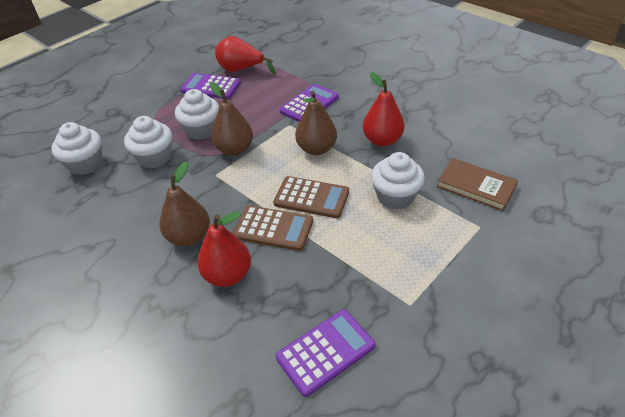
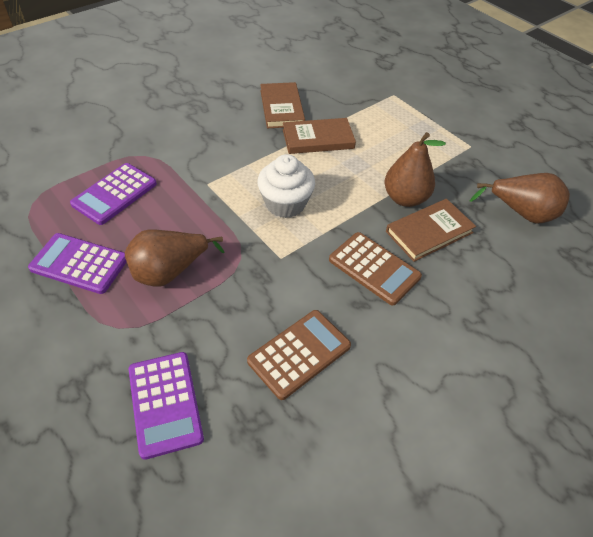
brown book: 1 -> 3
red pear: 3 -> 0
white cupcake: 4 -> 1

